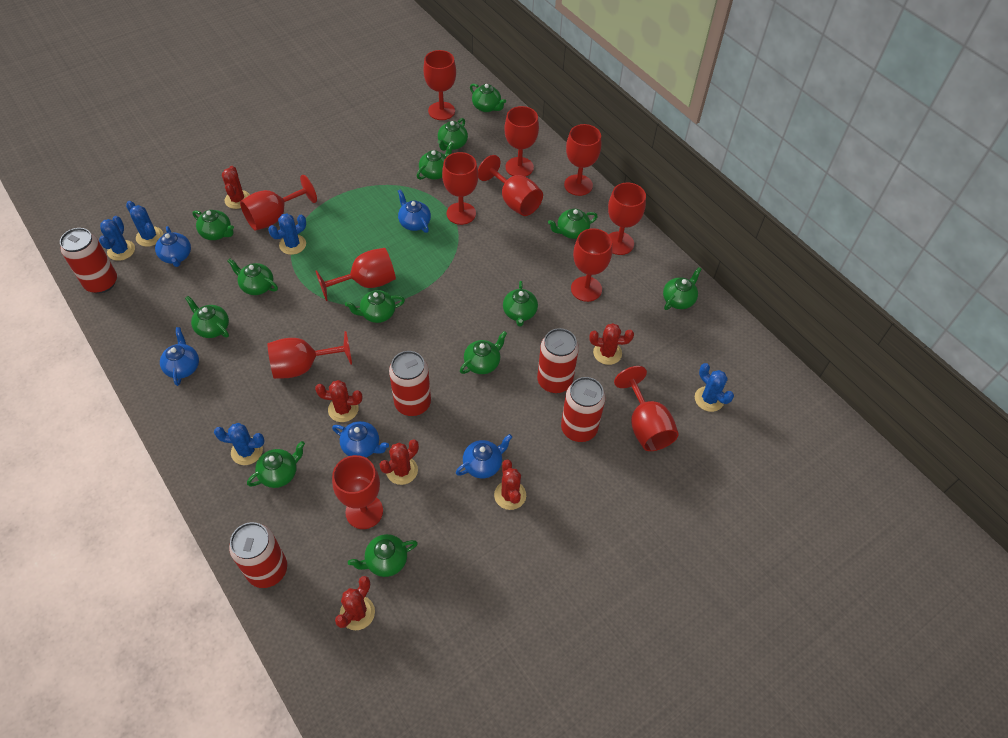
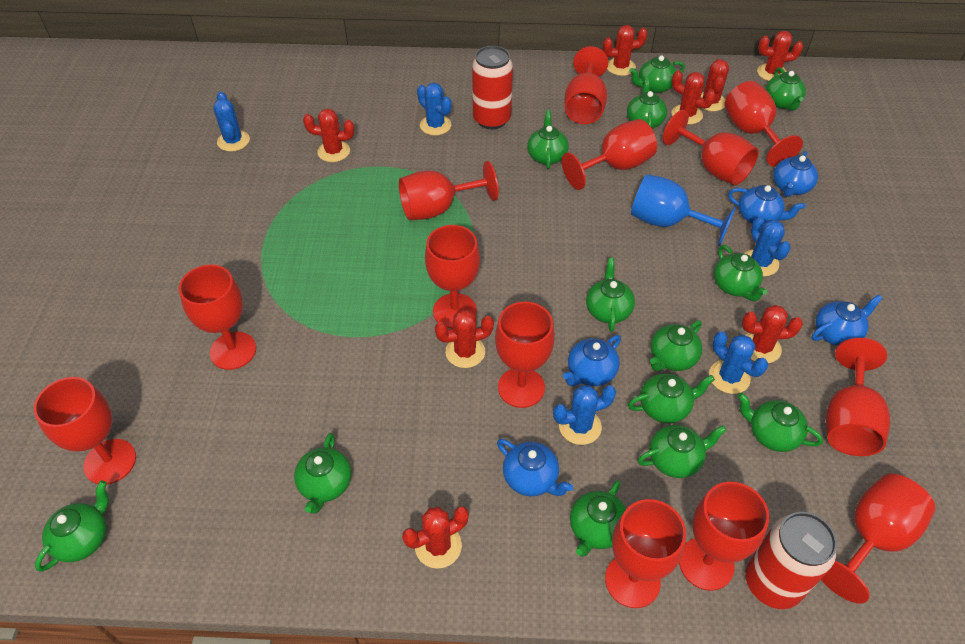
blue goblet: 0 -> 1
red cactus: 6 -> 8
red can: 5 -> 2
red goblet: 12 -> 13

